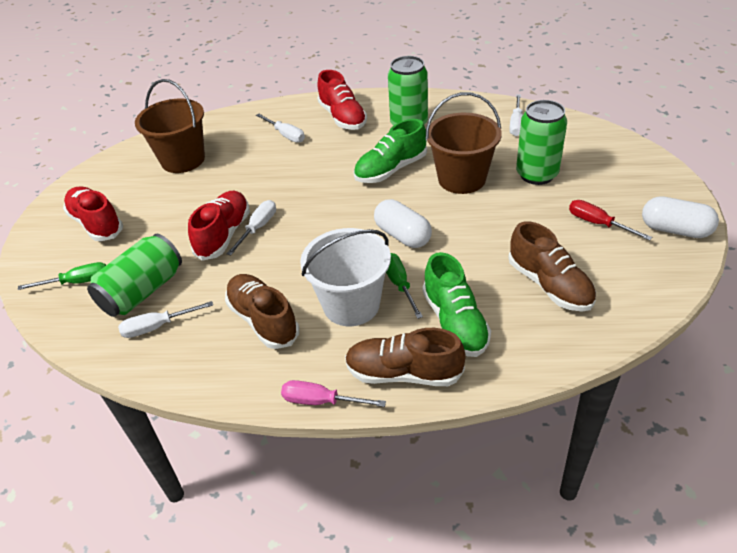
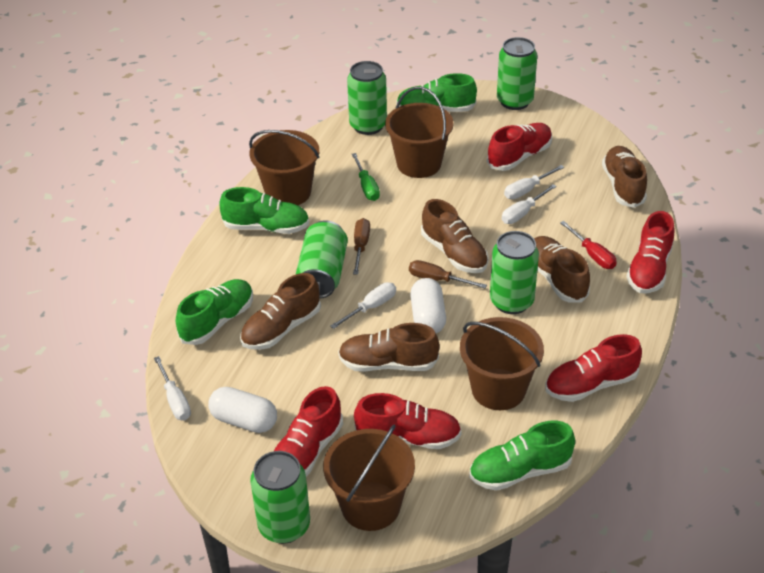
brown bucket: 2 -> 4
brown screwdriver: 0 -> 2
brown shoe: 3 -> 5
green can: 3 -> 5
green screwdriver: 2 -> 1
green shoe: 2 -> 4
pink screwdriver: 1 -> 0
red shoe: 3 -> 5
white bucket: 1 -> 0

